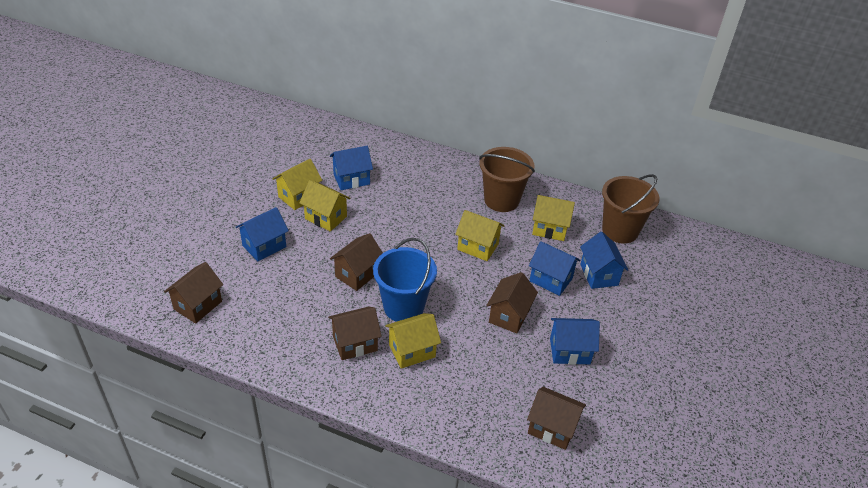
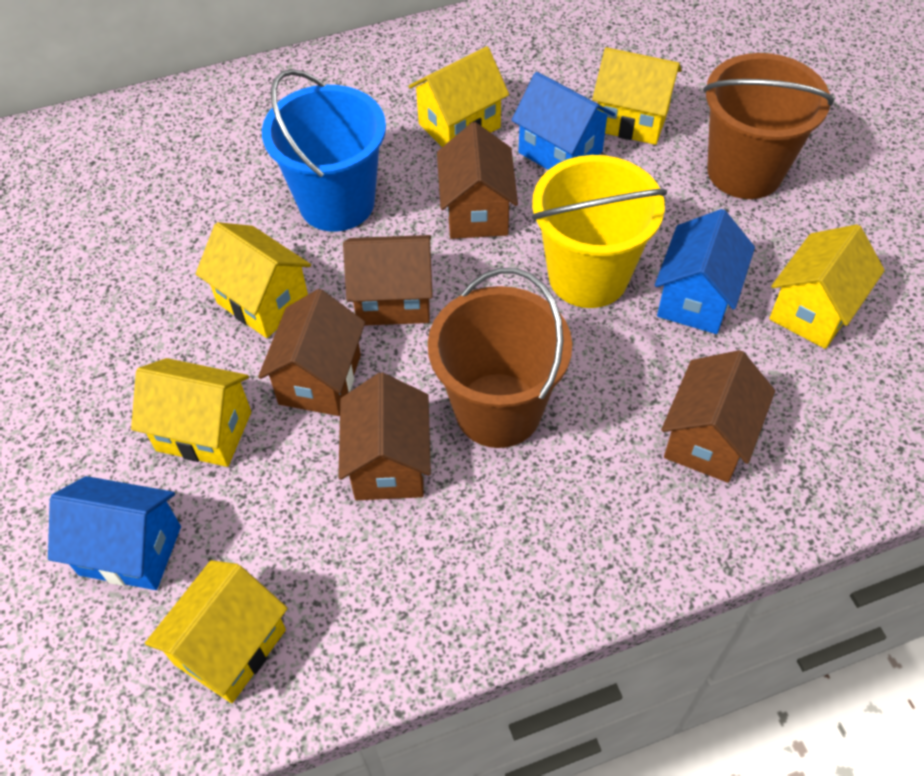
blue house: 5 -> 3
yellow bucket: 0 -> 1
yellow house: 5 -> 6

